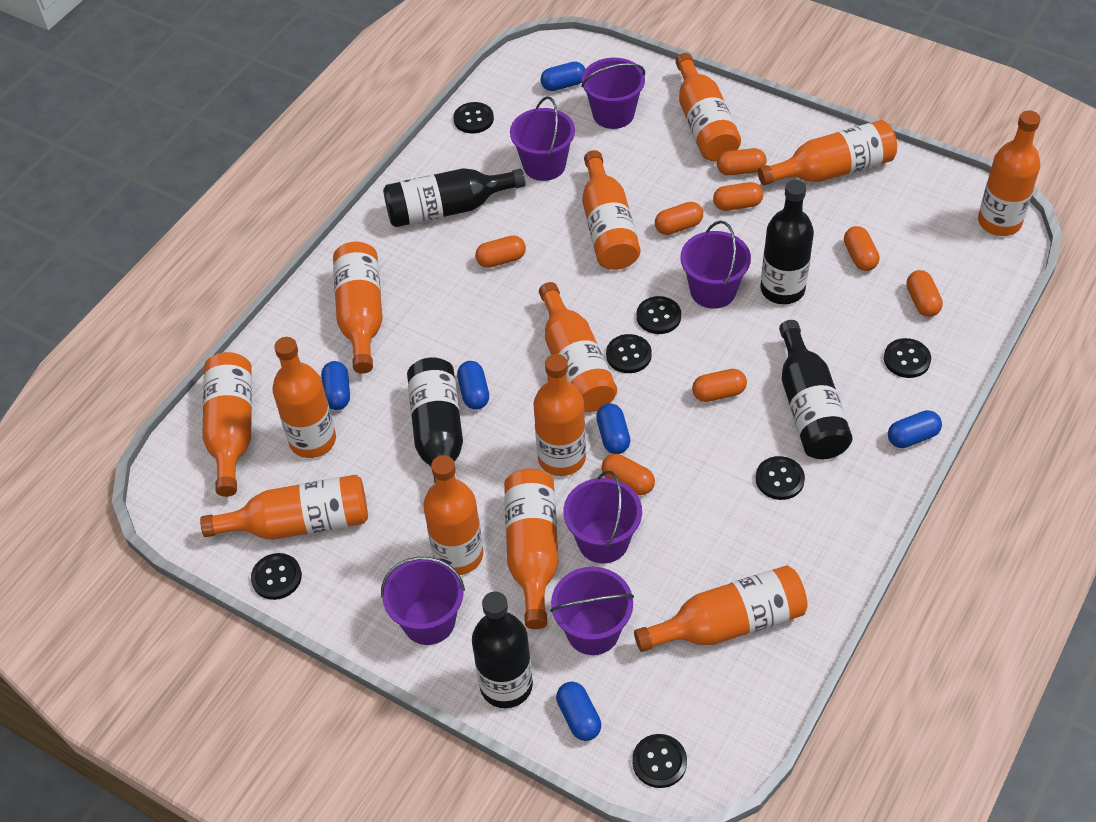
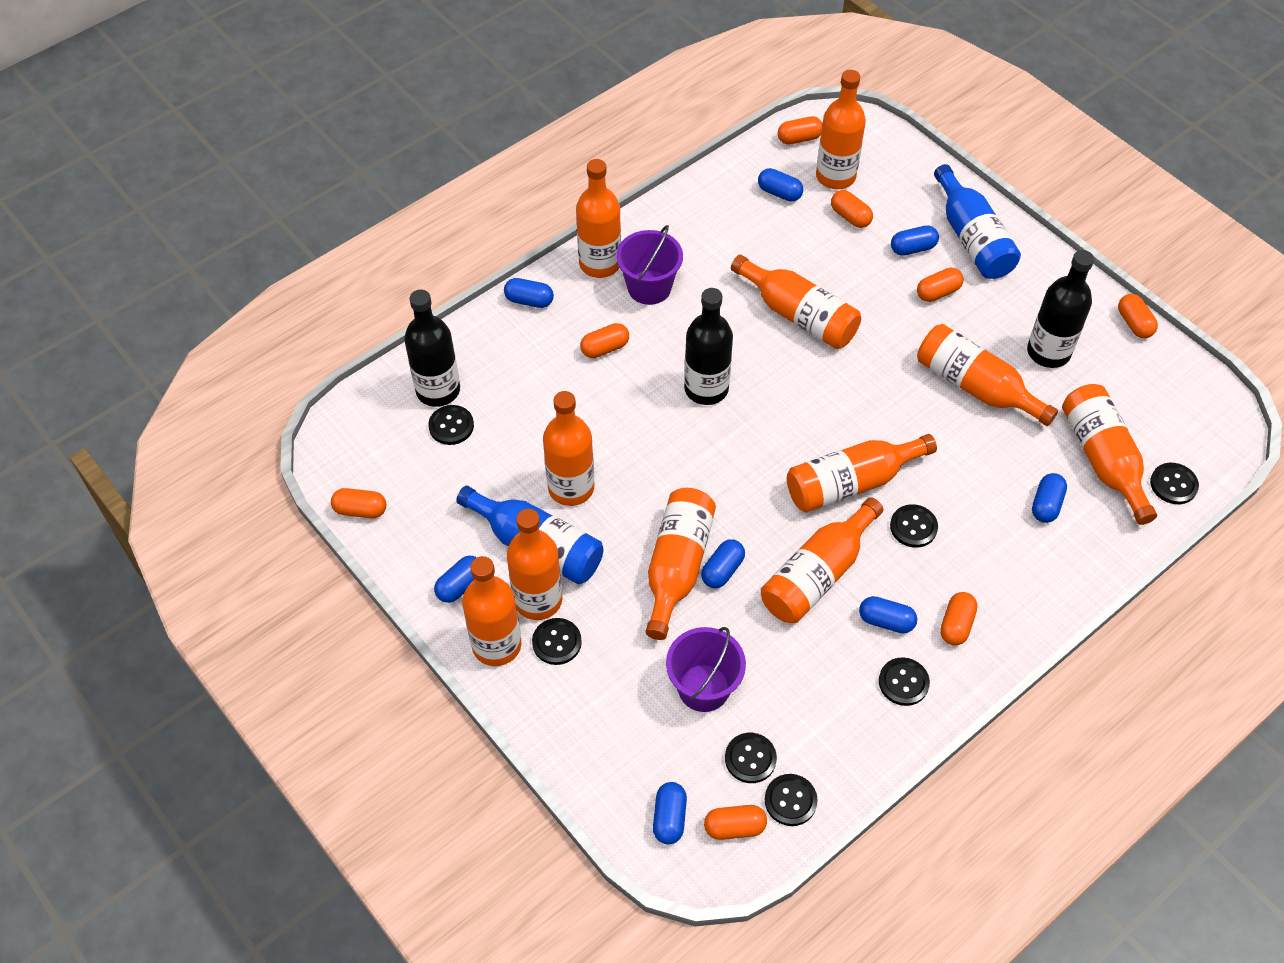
black bottle: 5 -> 3
blue bottle: 0 -> 2
blue capsule: 6 -> 8
orange bottle: 13 -> 11
purple bucket: 6 -> 2

